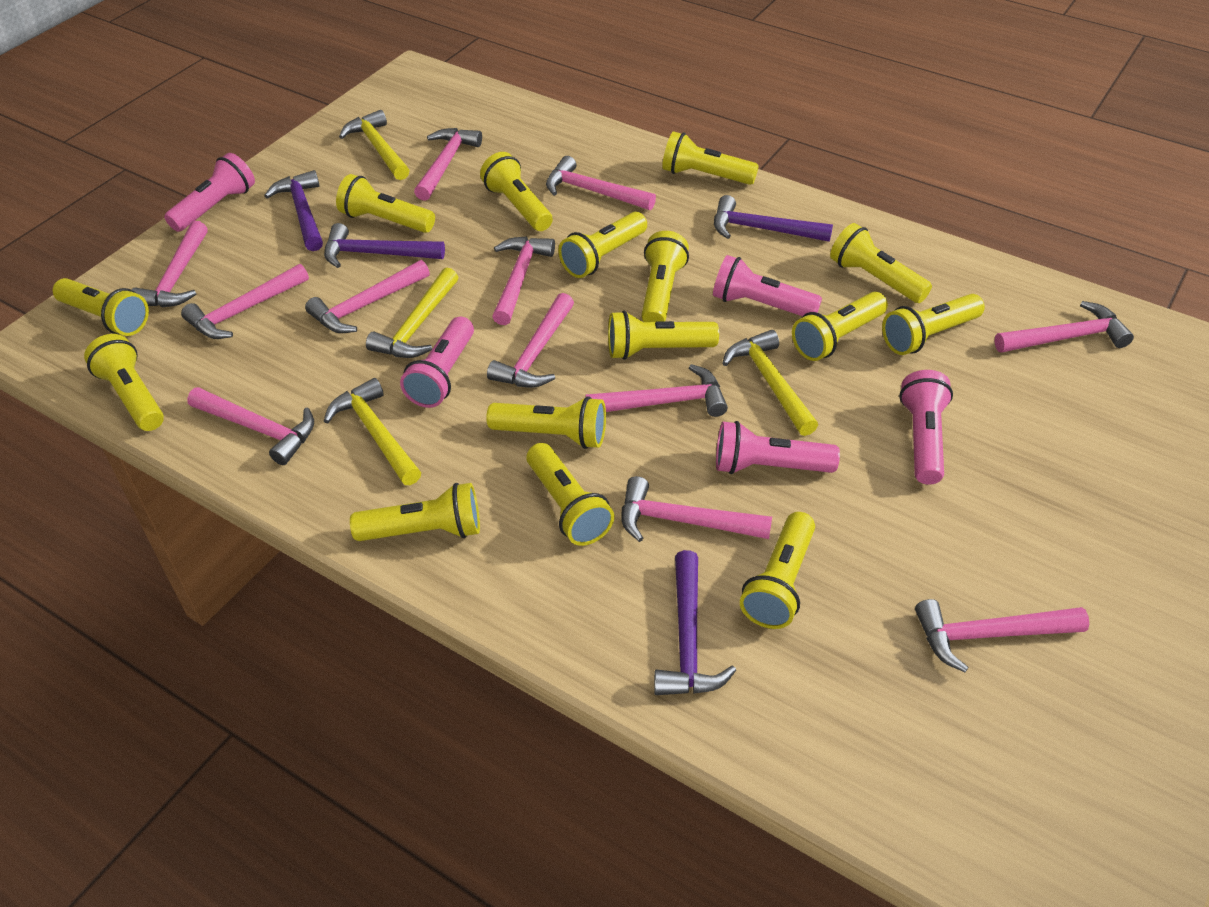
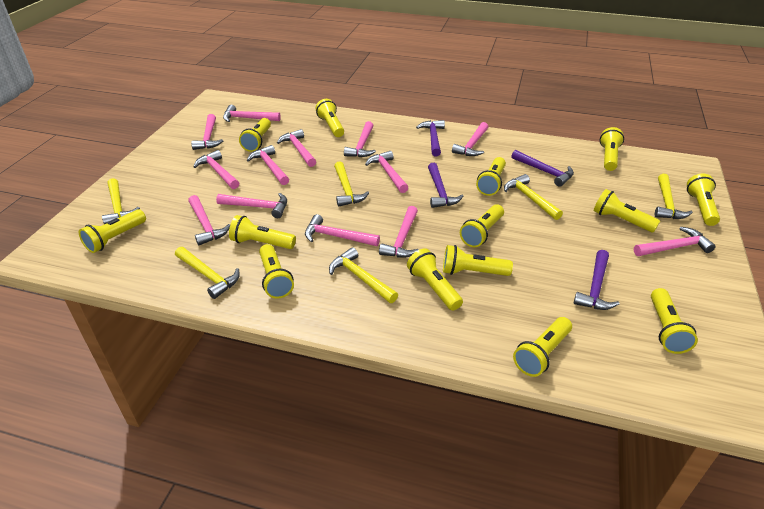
pink flashlight: 5 -> 0
pink hammer: 12 -> 13
yellow flashlight: 15 -> 14
yellow hammer: 4 -> 6

